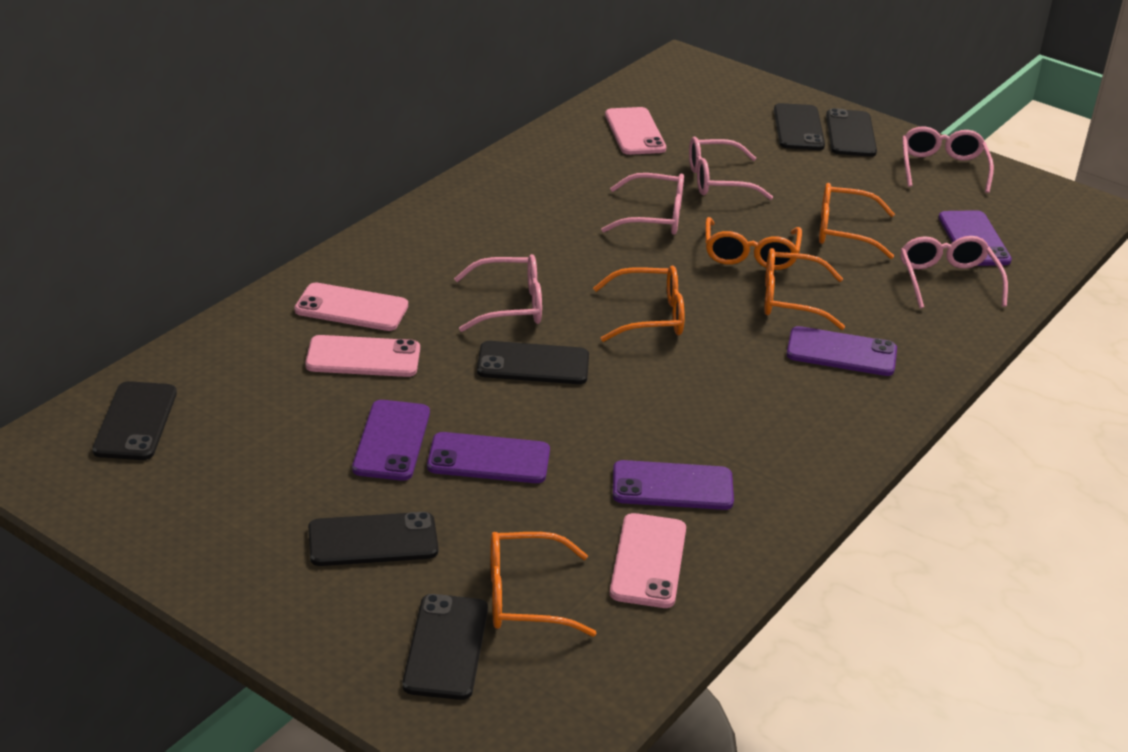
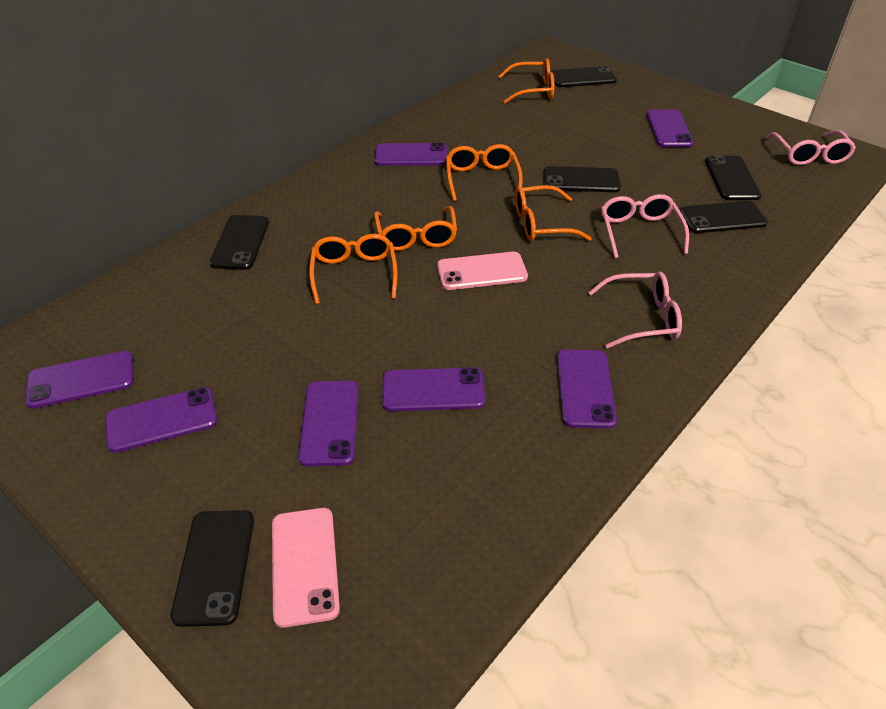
pink glasses: 5 -> 3
pink phone: 4 -> 2
purple phone: 5 -> 7

